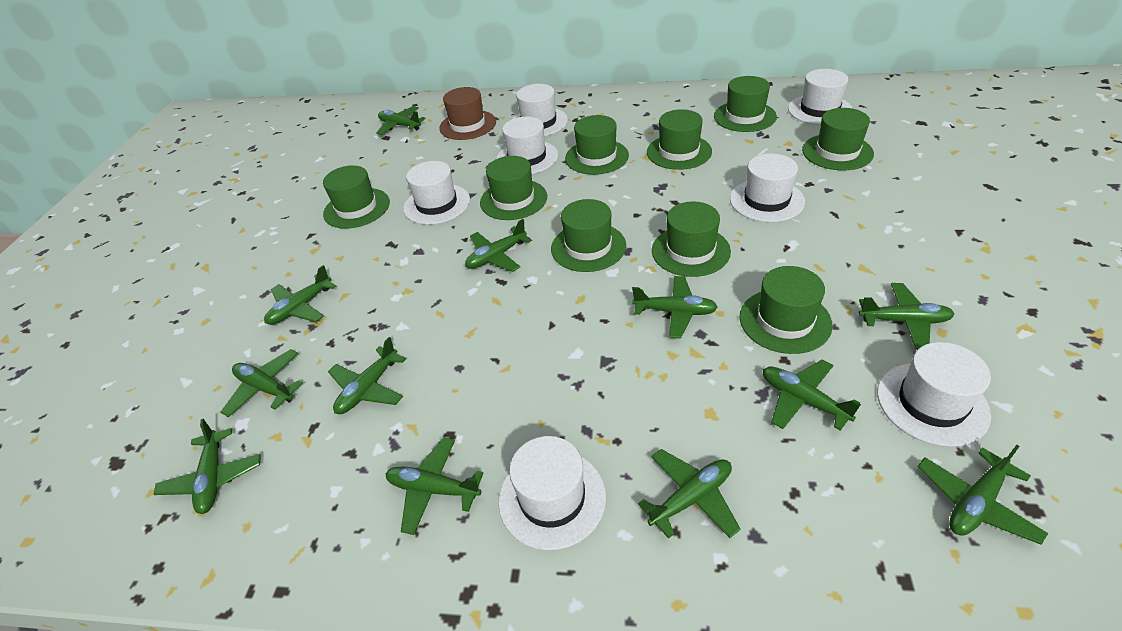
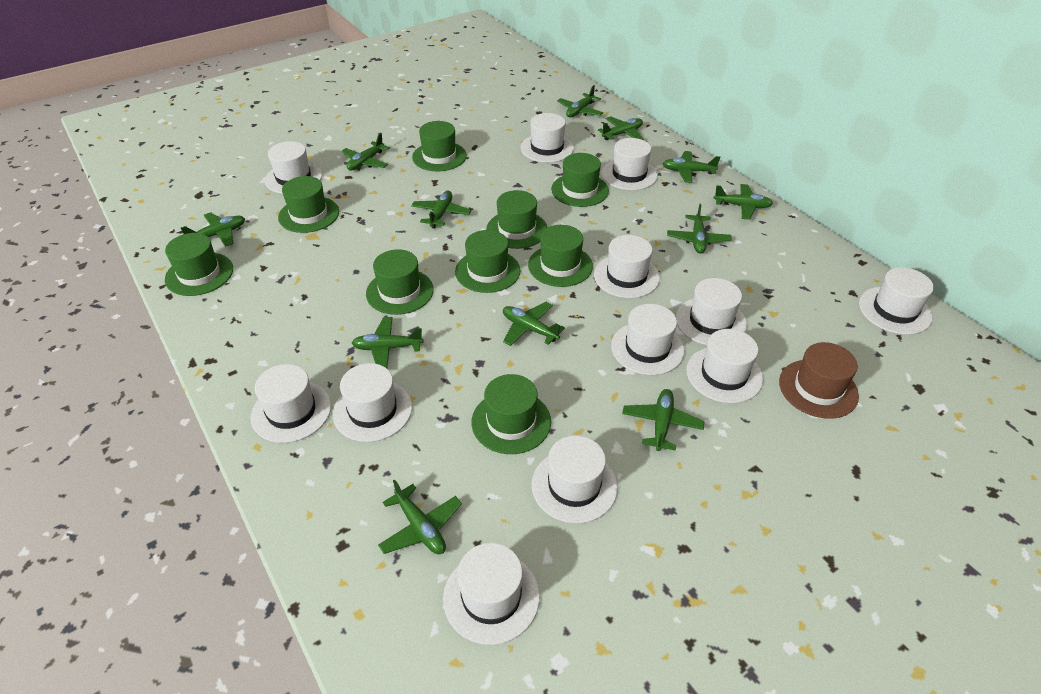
white hat: 7 -> 12

